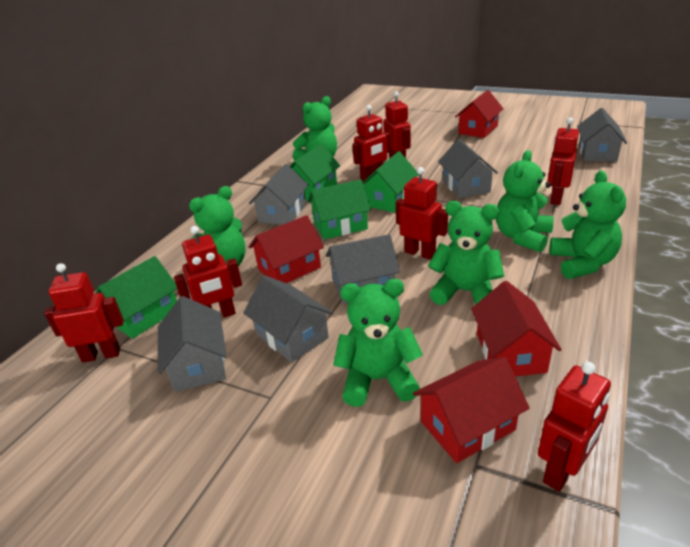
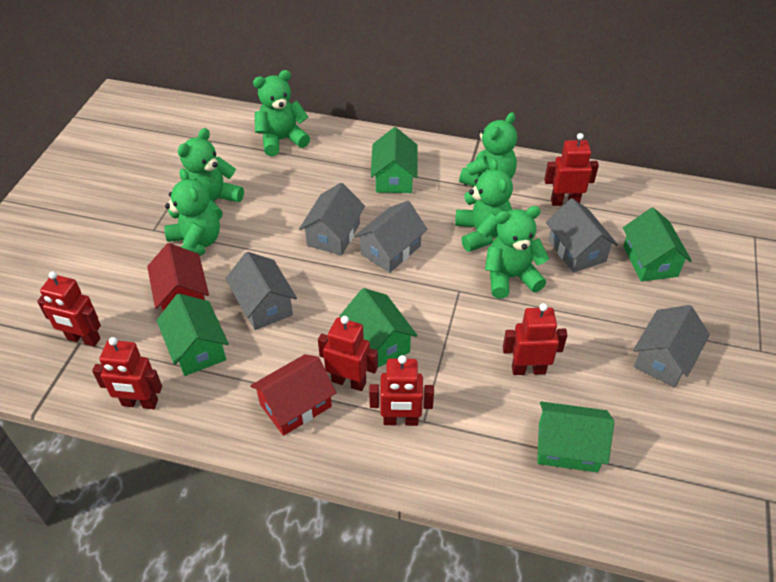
green house: 4 -> 5
grey house: 6 -> 5
red house: 4 -> 2
red robot: 7 -> 6

